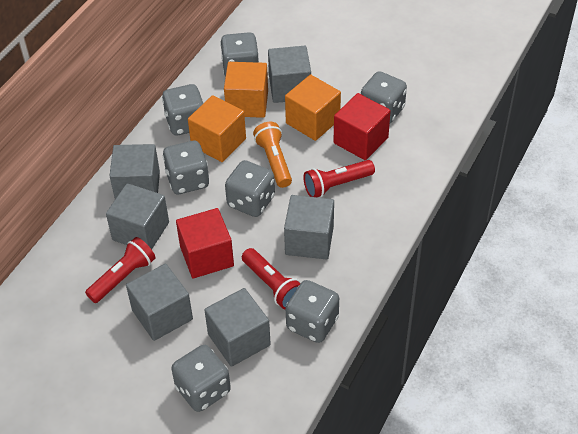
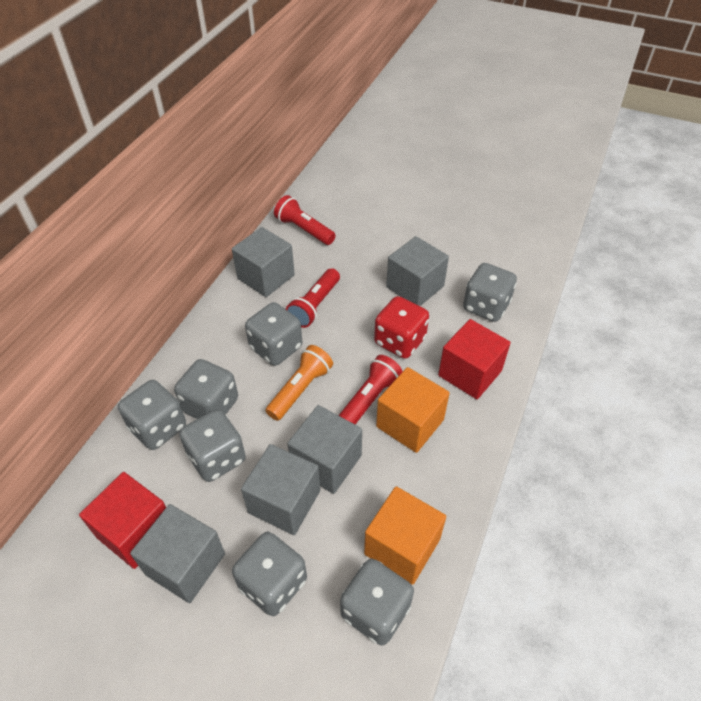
grey cube: 6 -> 5
orange cube: 3 -> 2
red dice: 0 -> 1

